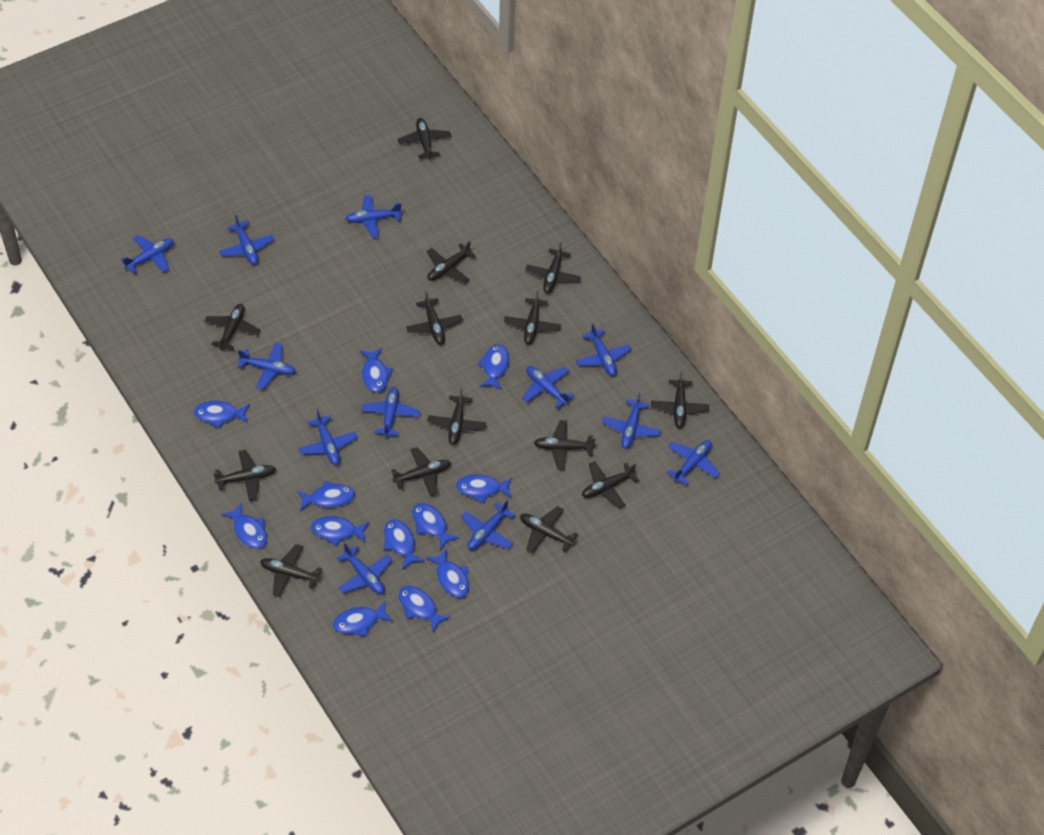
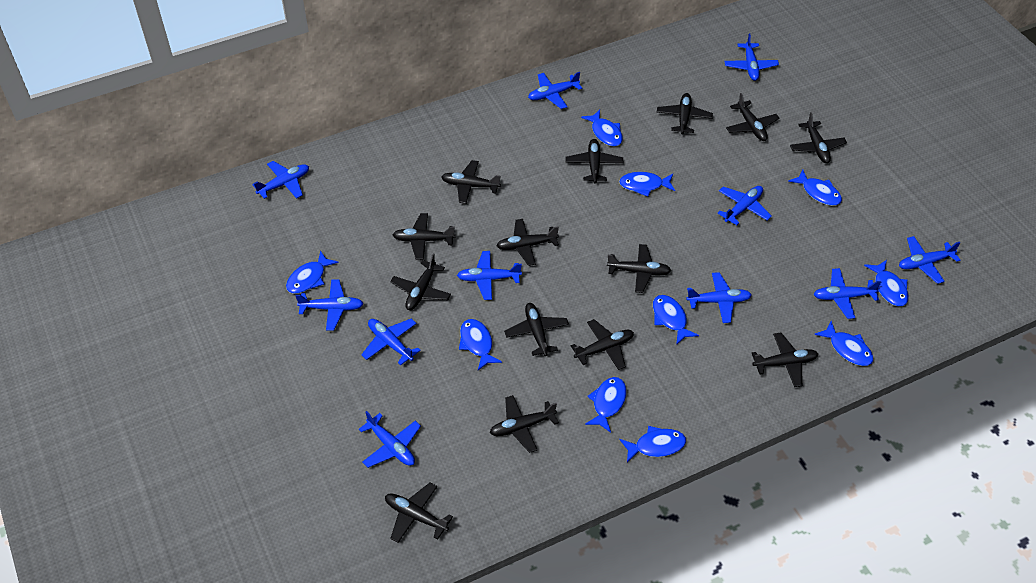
blue fish: 12 -> 10
blue plane: 12 -> 11

